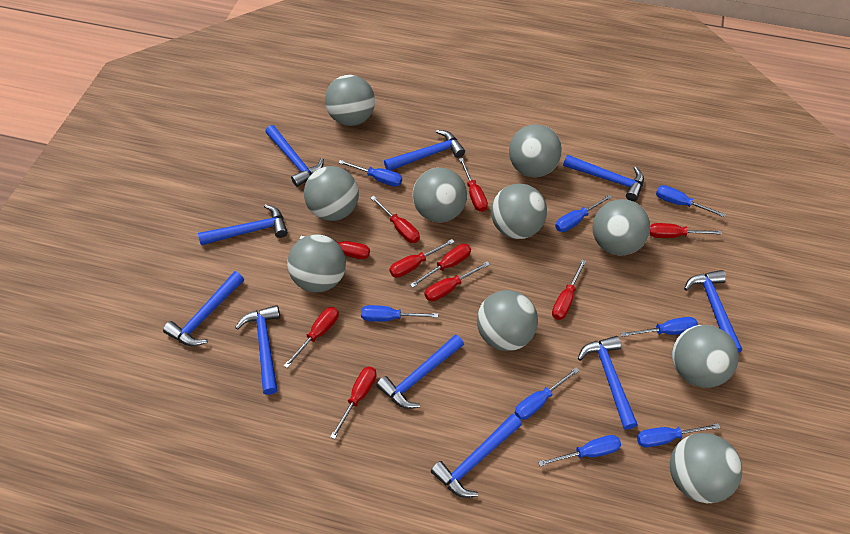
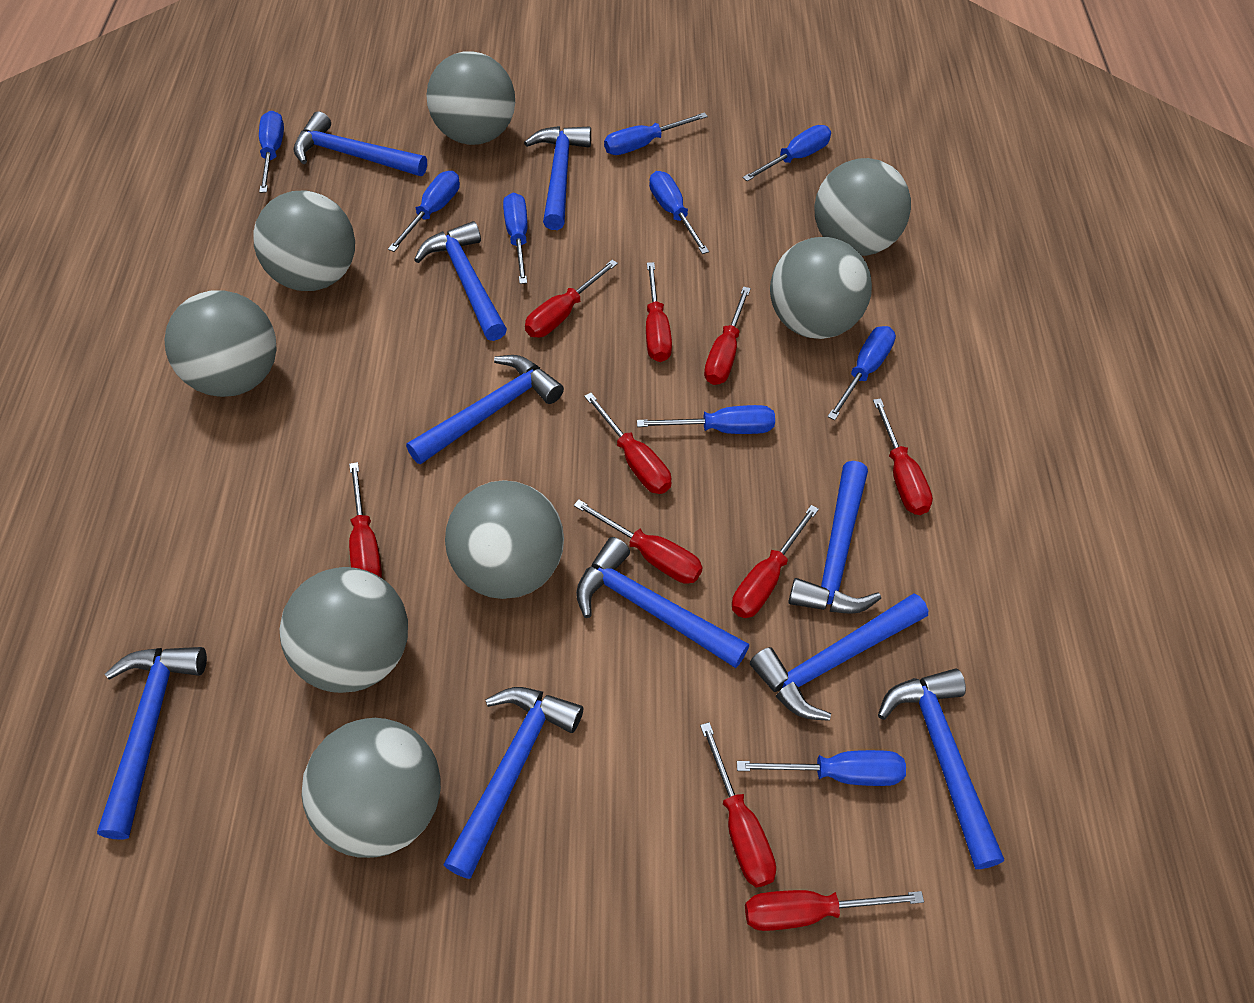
blue screwdriver: 8 -> 9
grey ball: 10 -> 8

